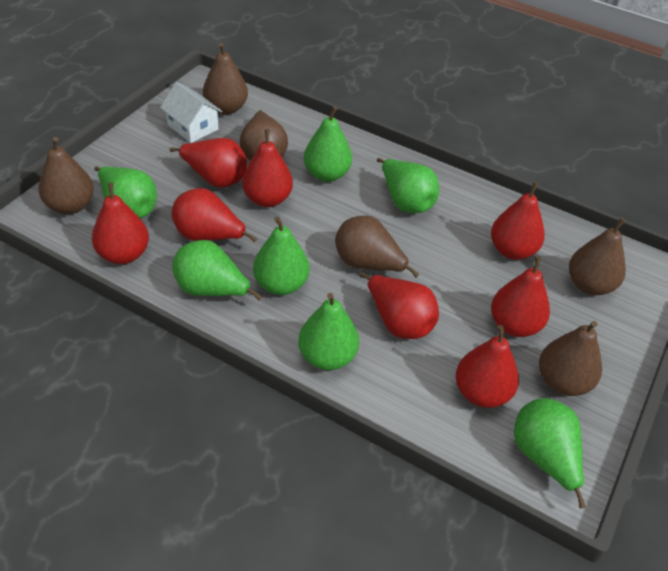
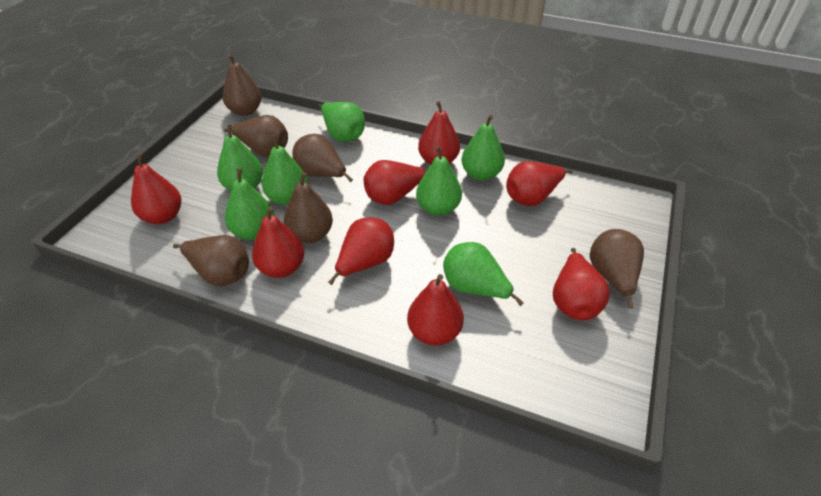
white house: 1 -> 0

